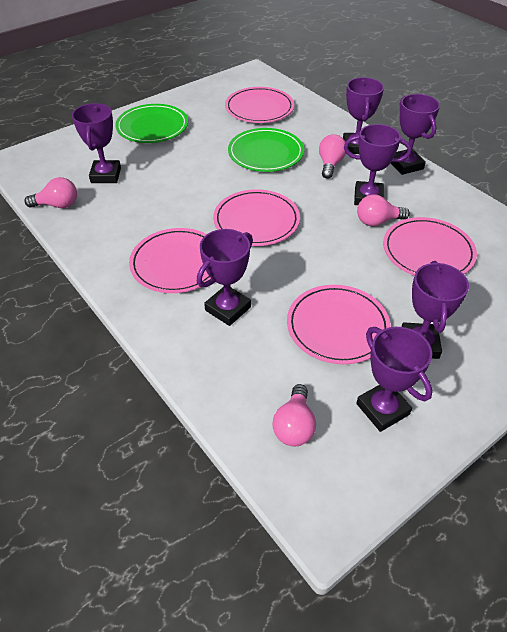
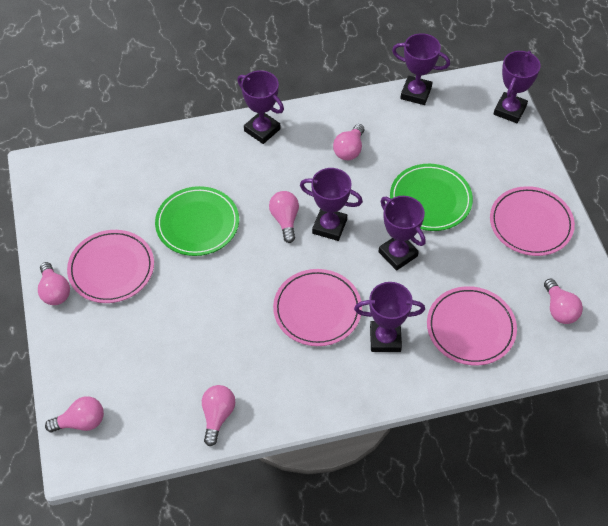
pink light bulb: 4 -> 6
pink plate: 5 -> 4
purple trophy: 7 -> 6

